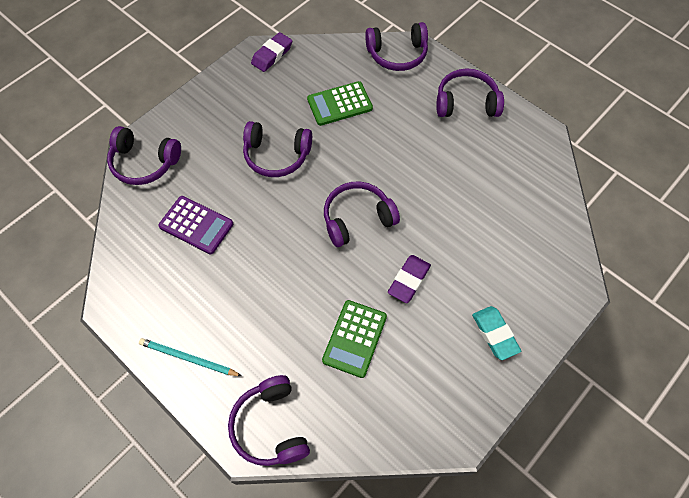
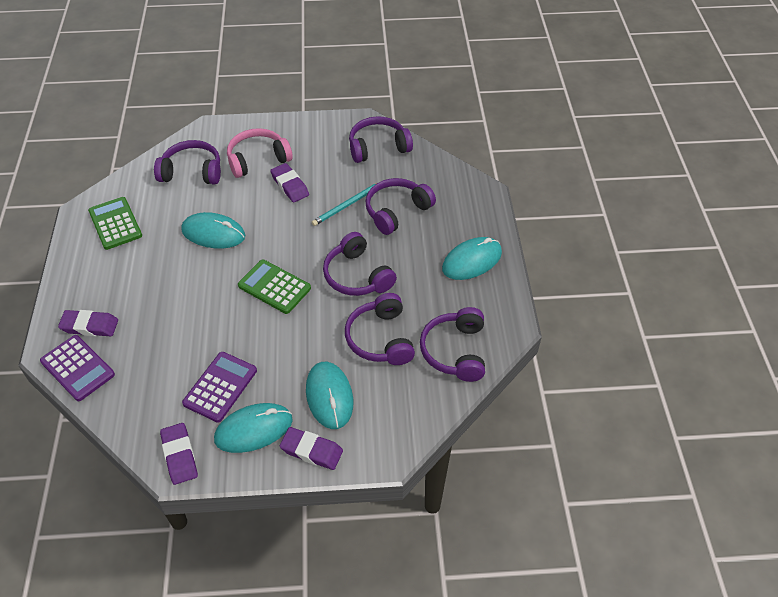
pink headphones: 0 -> 1
purple calculator: 1 -> 2
purple eraser: 2 -> 4
turquoise eraser: 1 -> 0
turquoise mouse: 0 -> 4

